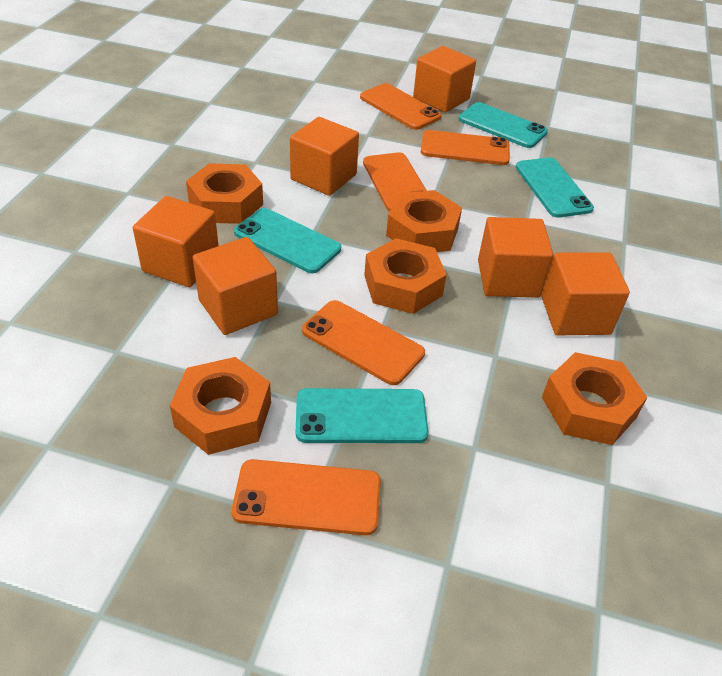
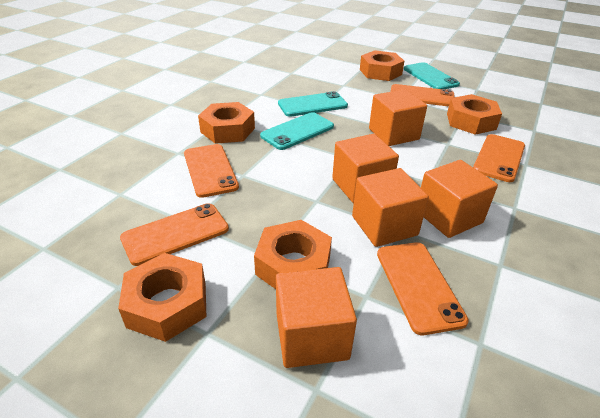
orange cube: 6 -> 5
turquoise phone: 4 -> 3

